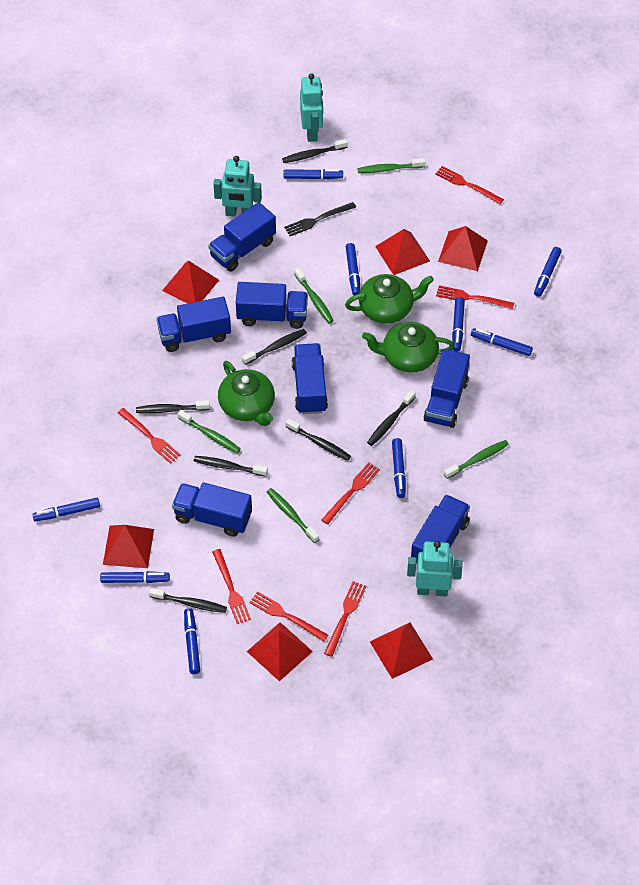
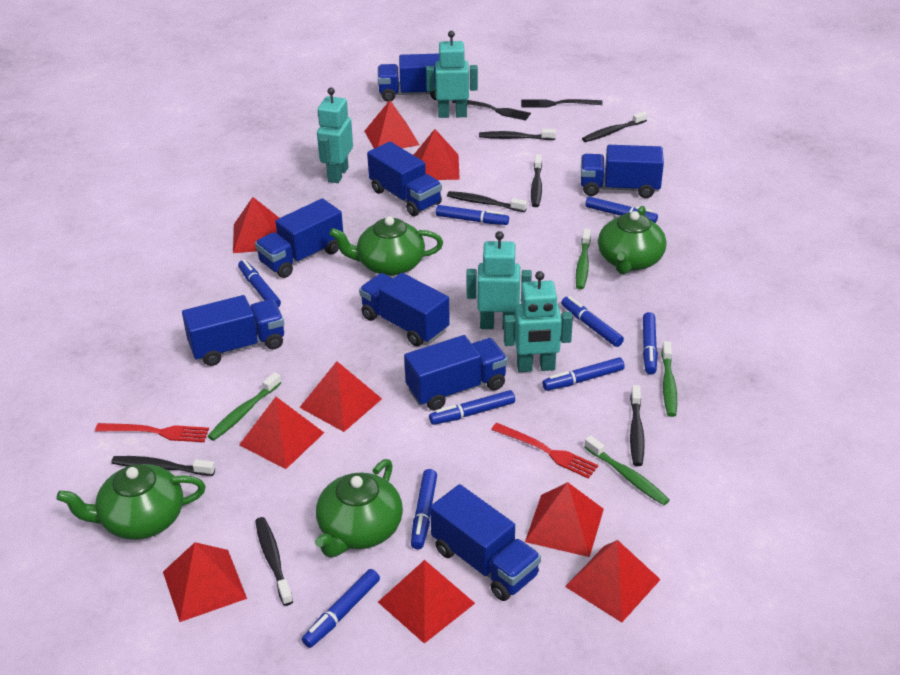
black fork: 1 -> 2
blue truck: 7 -> 8
green teapot: 3 -> 4
green toothbrush: 5 -> 4
red fork: 7 -> 2
red pyramid: 6 -> 9
turquoise robot: 3 -> 4

